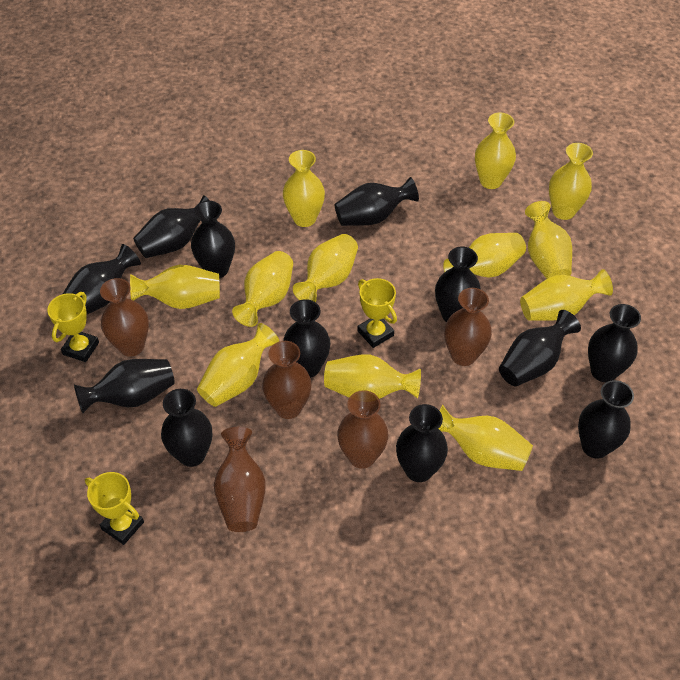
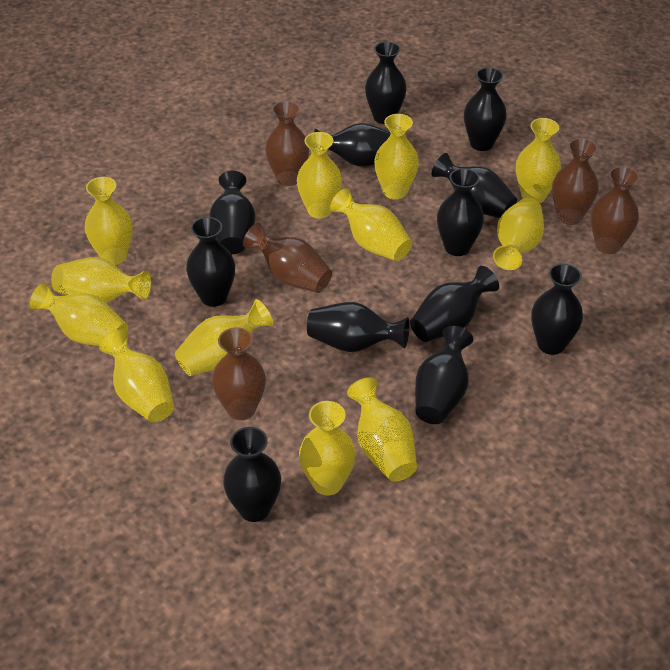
yellow trophy: 3 -> 0

